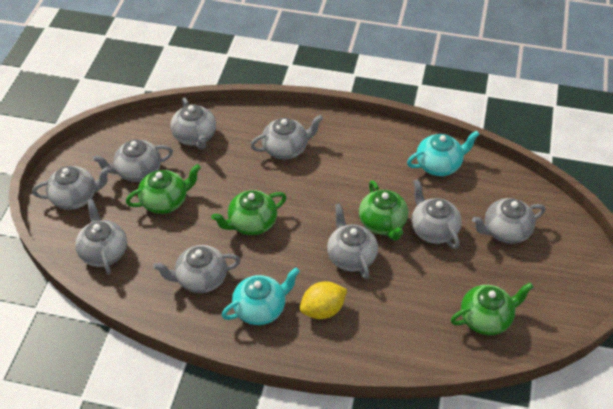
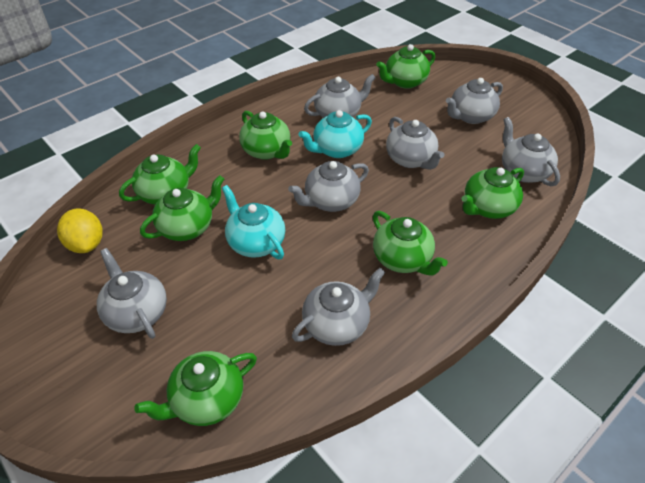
green teapot: 4 -> 7
grey teapot: 9 -> 7

